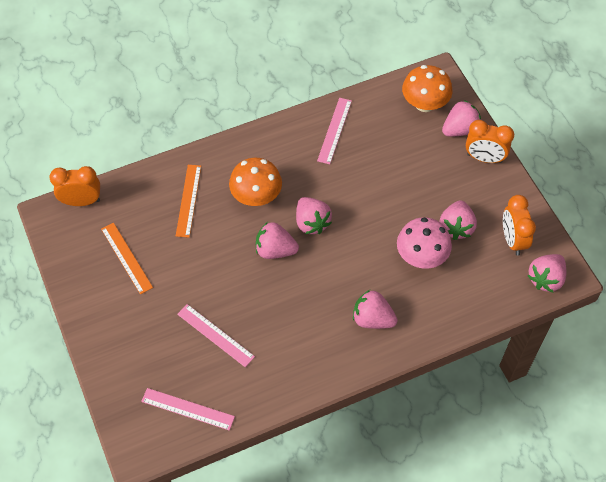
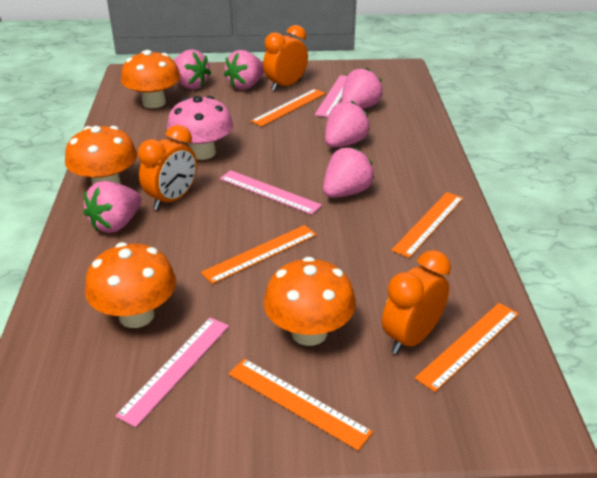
orange mushroom: 2 -> 4
orange ruler: 2 -> 5

